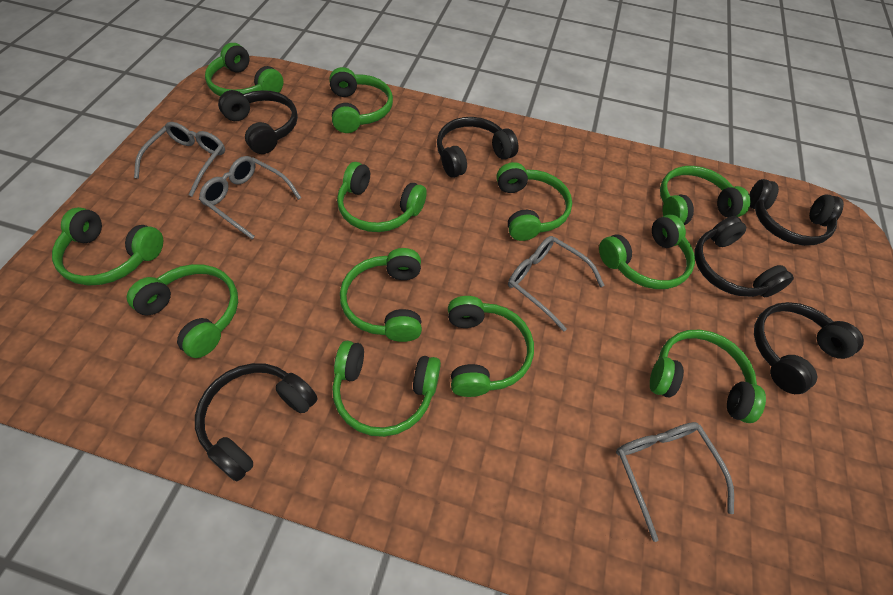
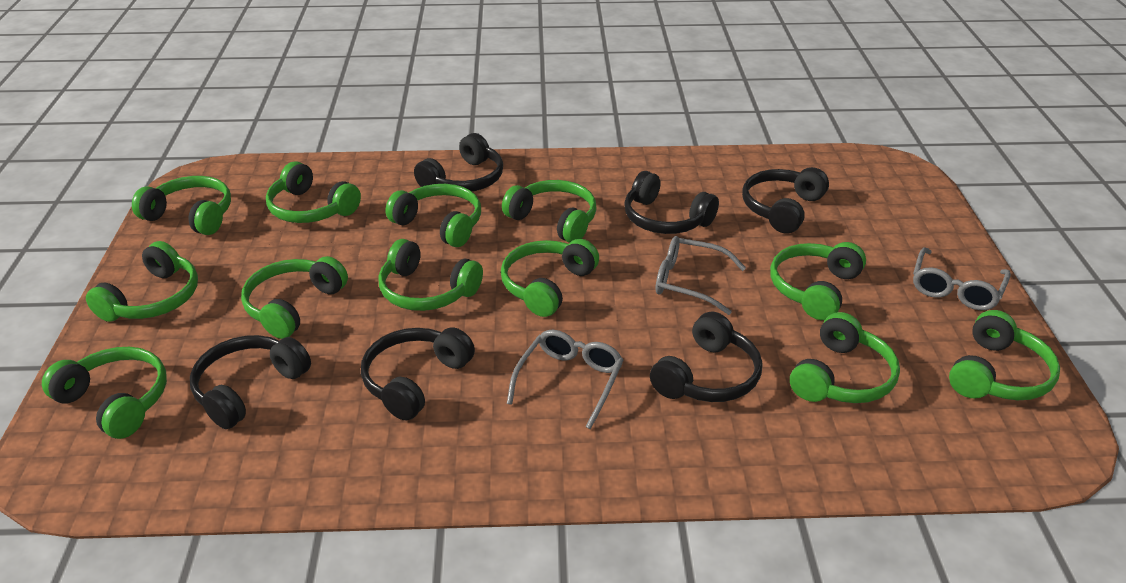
grey glasses: 4 -> 3

